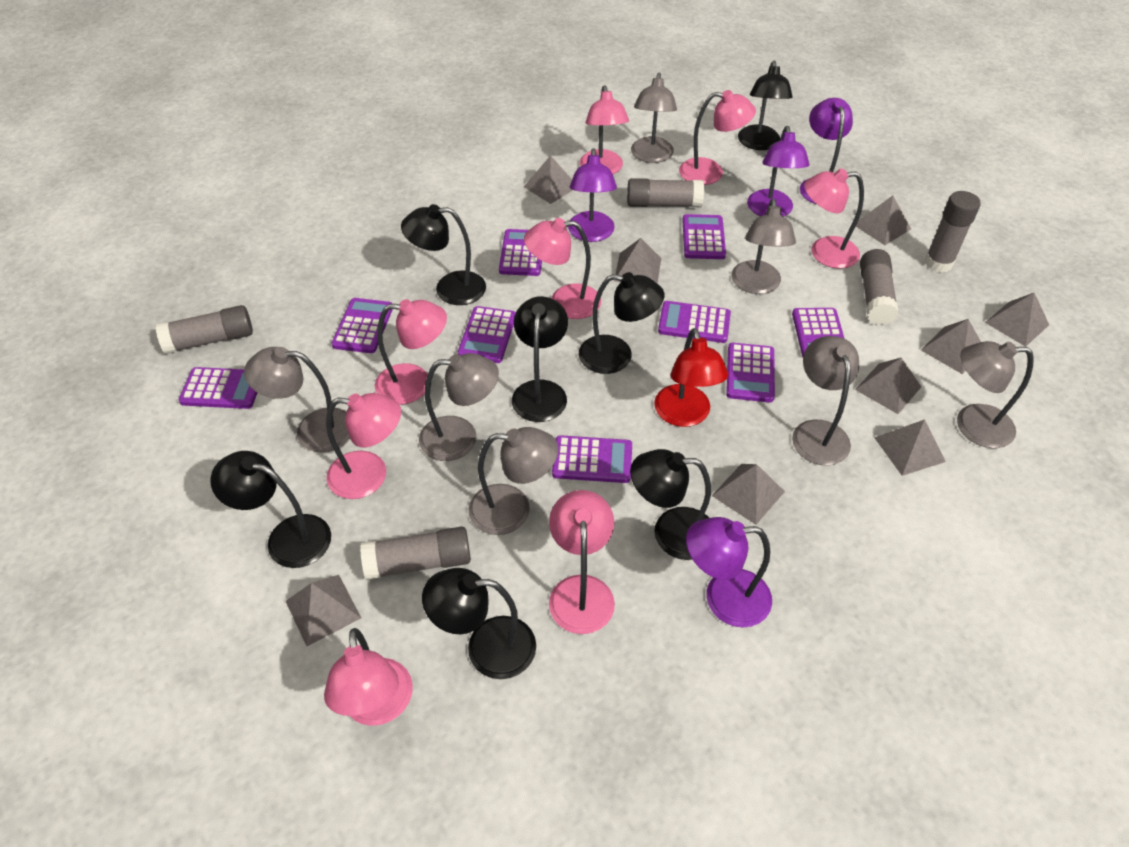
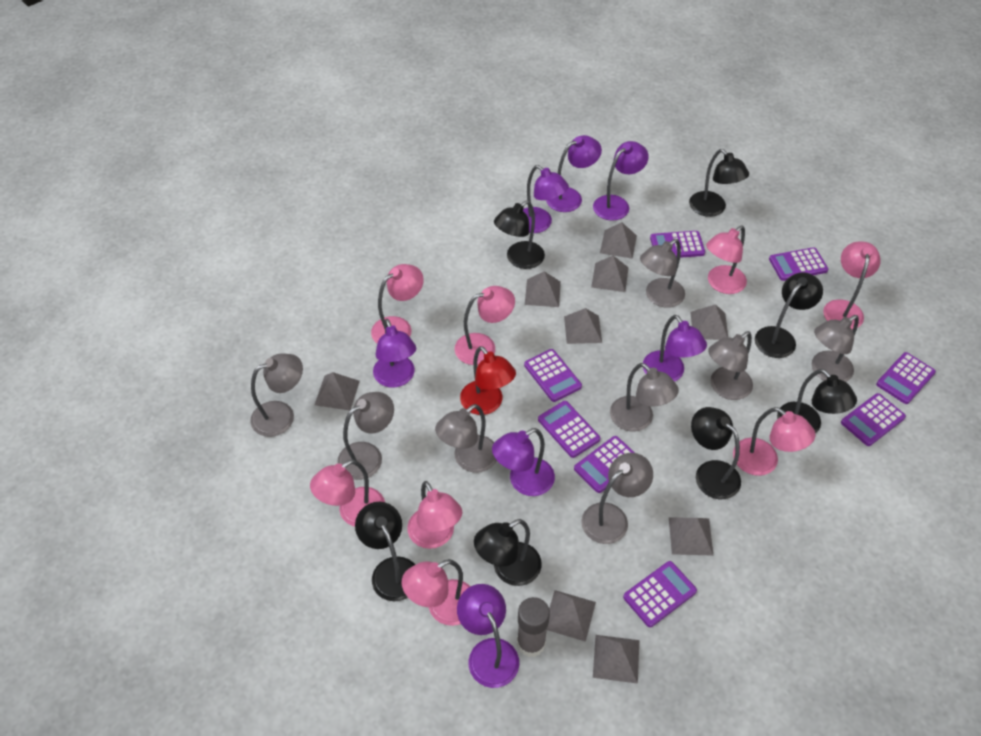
grey glue stick: 5 -> 1
grey lamp: 7 -> 8
purple calculator: 9 -> 8
purple lamp: 4 -> 7

